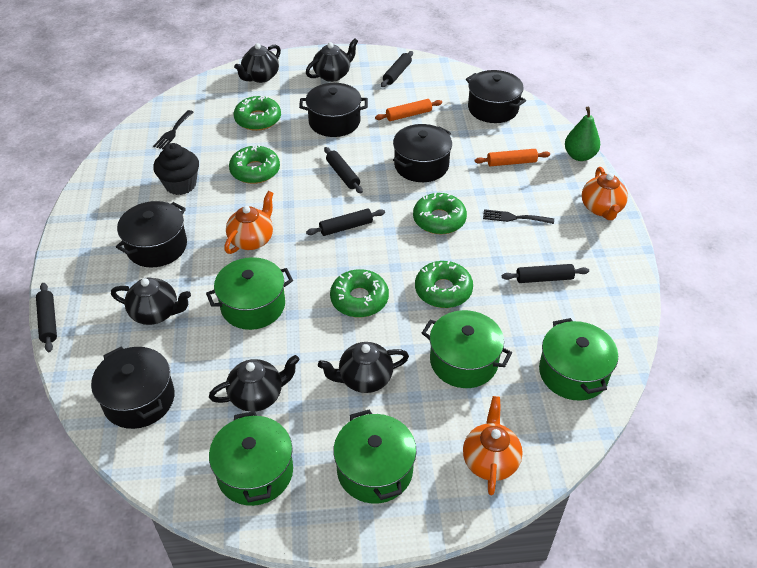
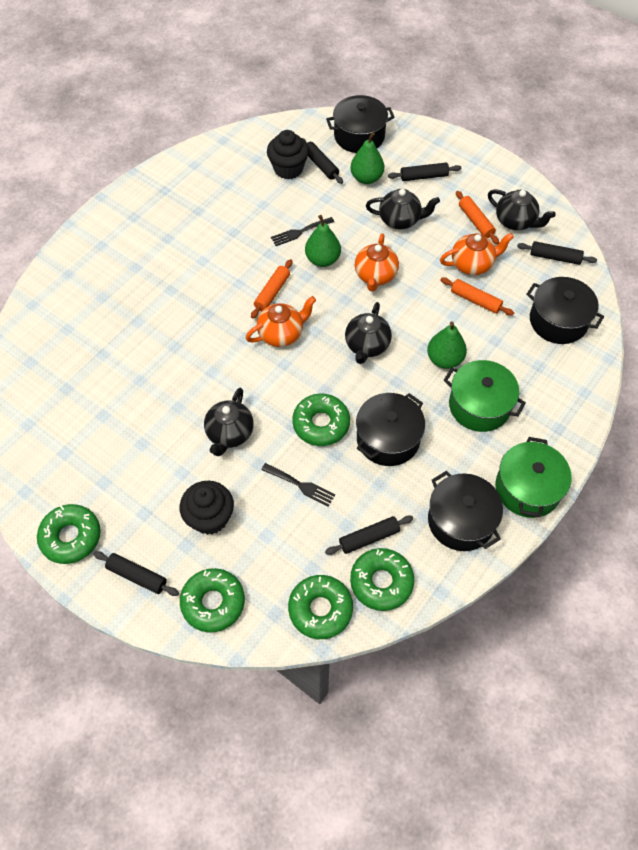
black cupcake: 1 -> 2
black pot: 5 -> 4
black teapot: 5 -> 4
green pear: 1 -> 3
green pot: 5 -> 2
orange rolling pin: 2 -> 3

